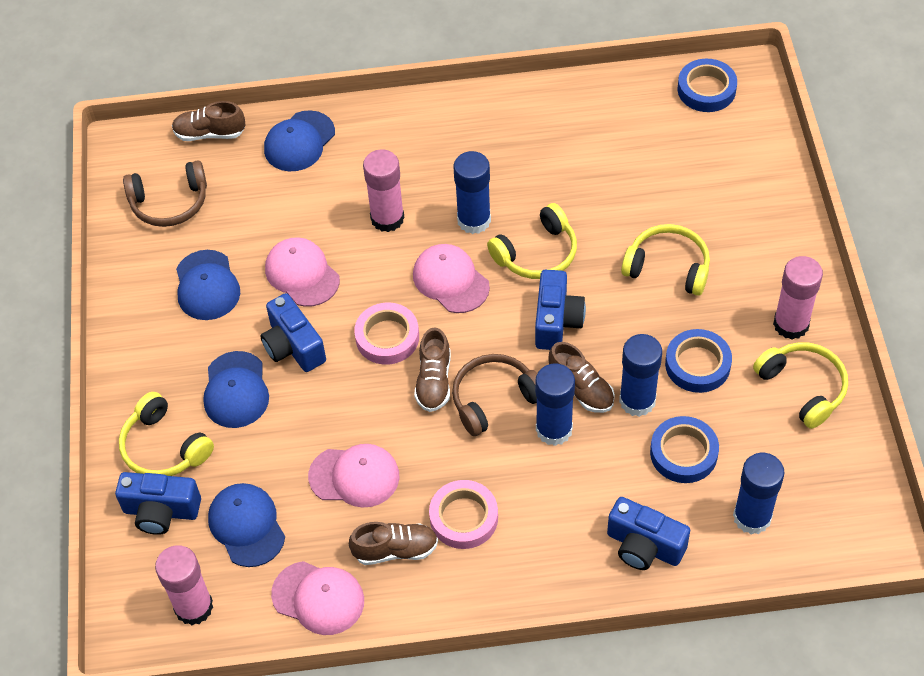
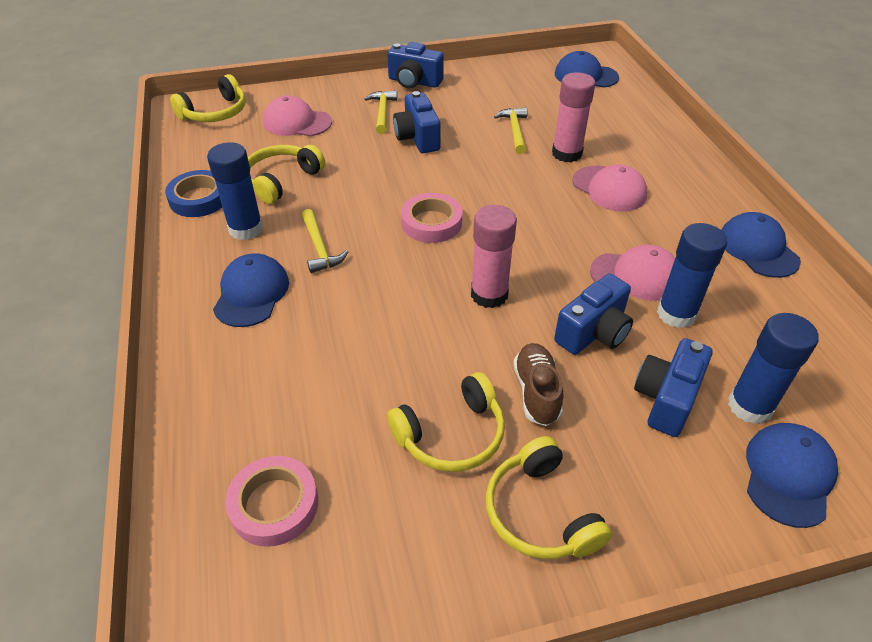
blue glue stick: 4 -> 3
blue tape: 3 -> 1
brown headphones: 2 -> 0
brown shoe: 4 -> 1
pink cap: 4 -> 3
pink glue stick: 3 -> 2
yellow hammer: 0 -> 3

